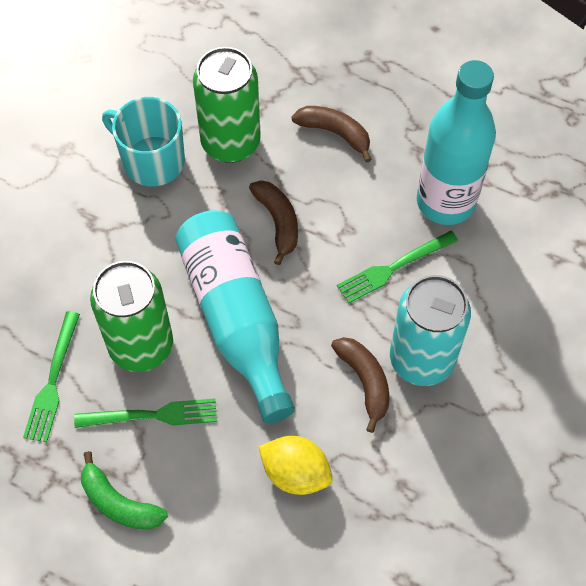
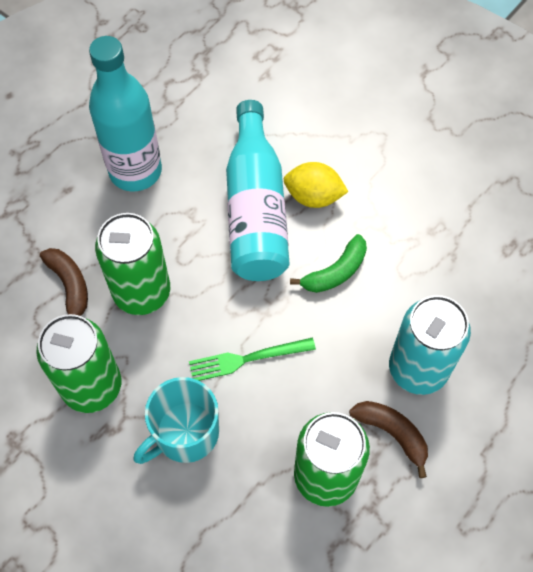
brown banana: 3 -> 2
green can: 2 -> 3
green fork: 3 -> 1

